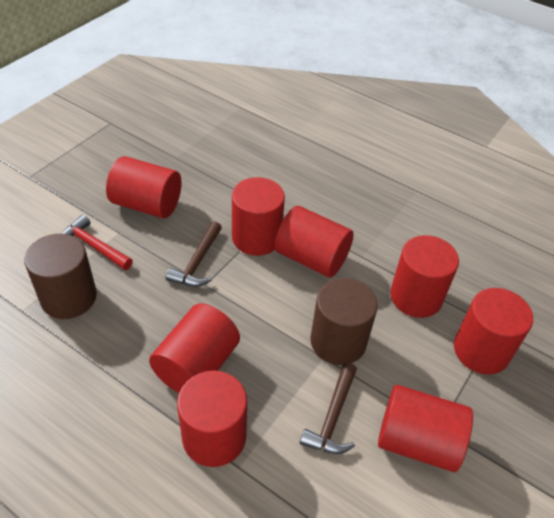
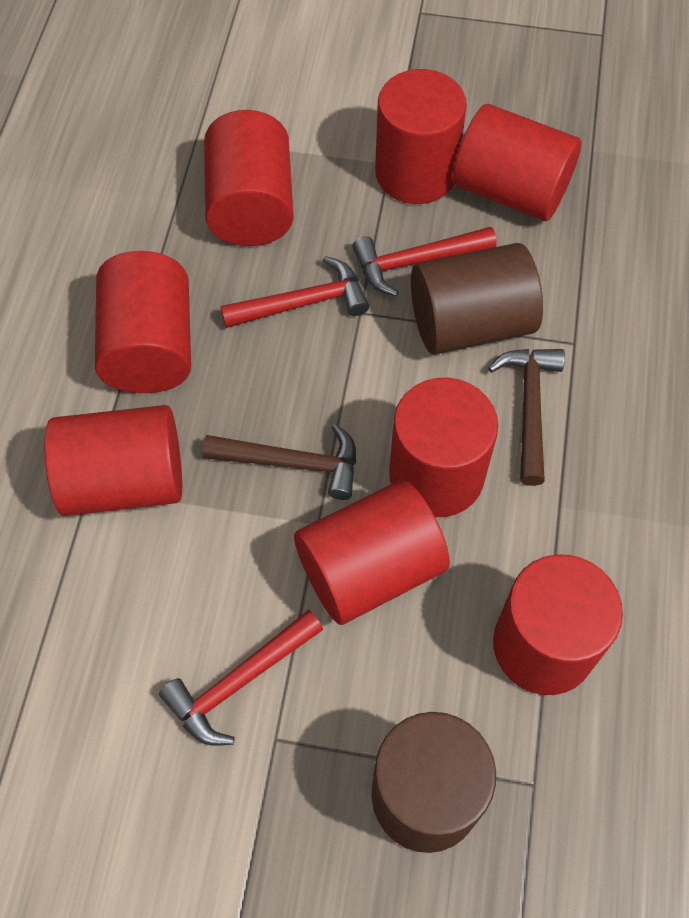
red hammer: 1 -> 3

